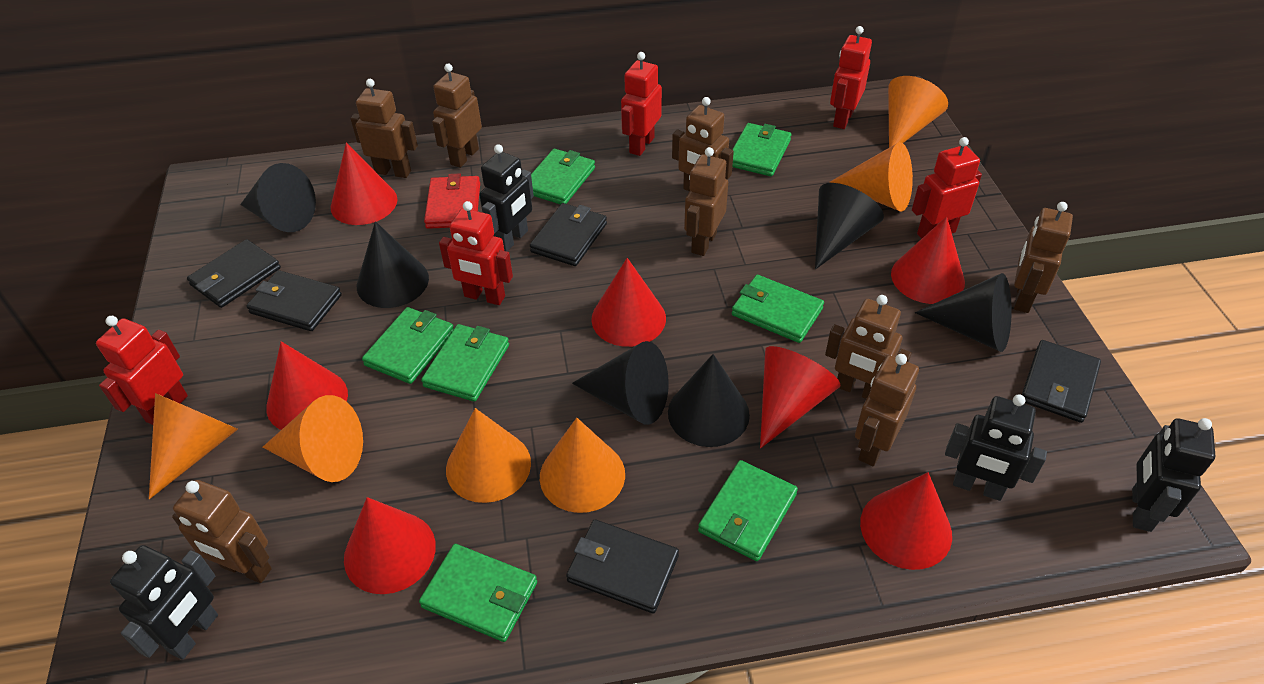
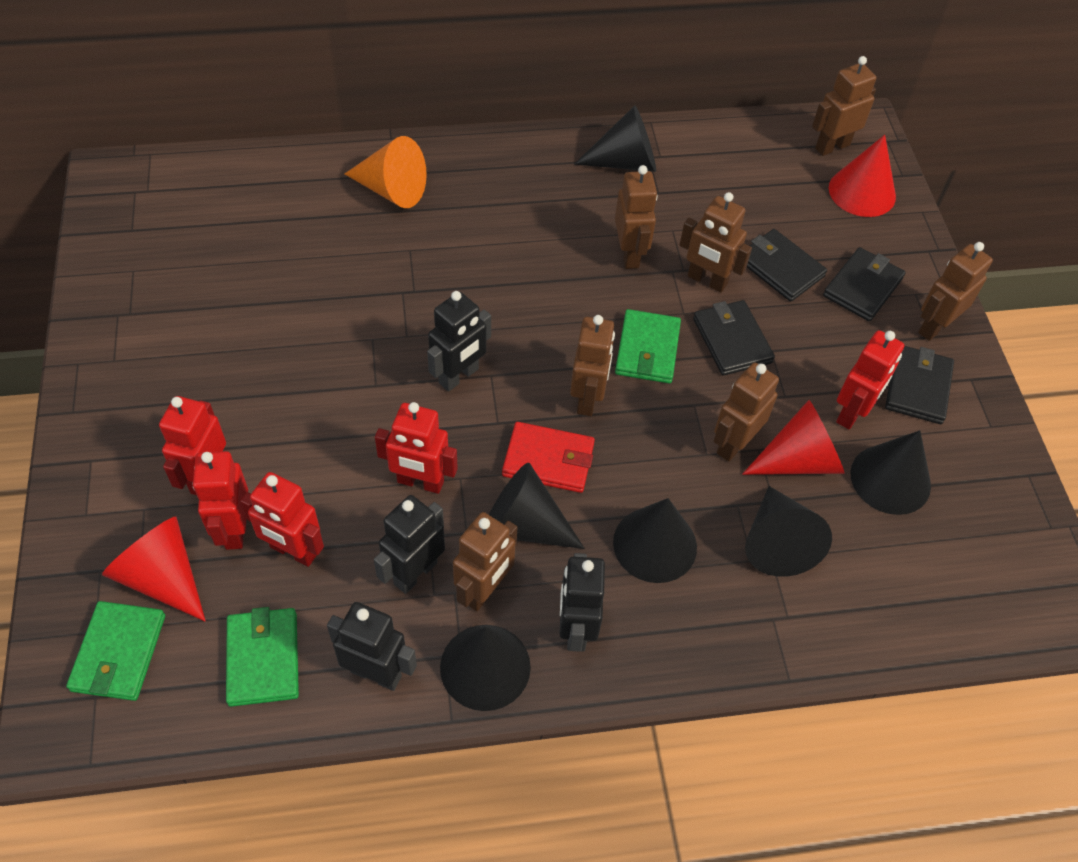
black wallet: 5 -> 4
brown robot: 8 -> 7
green wallet: 7 -> 3
orange cone: 6 -> 1
red cone: 7 -> 3

